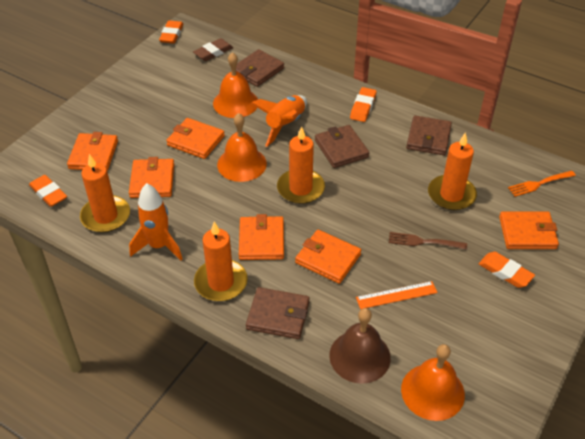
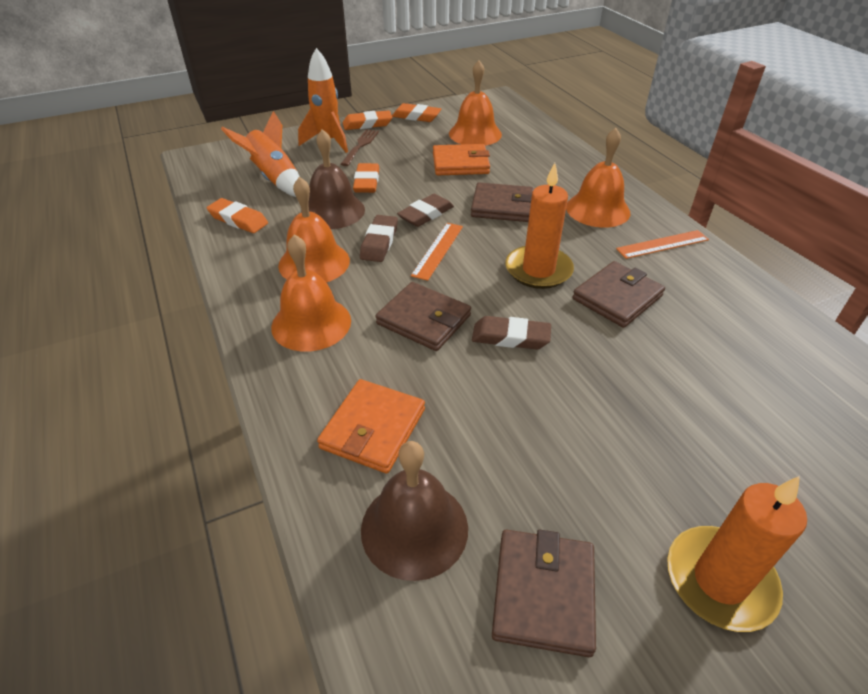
brown bell: 1 -> 2
brown eraser: 1 -> 3
orange bell: 3 -> 4
orange candle: 4 -> 2
orange fork: 1 -> 0
orange ruler: 1 -> 2
orange wallet: 6 -> 2

